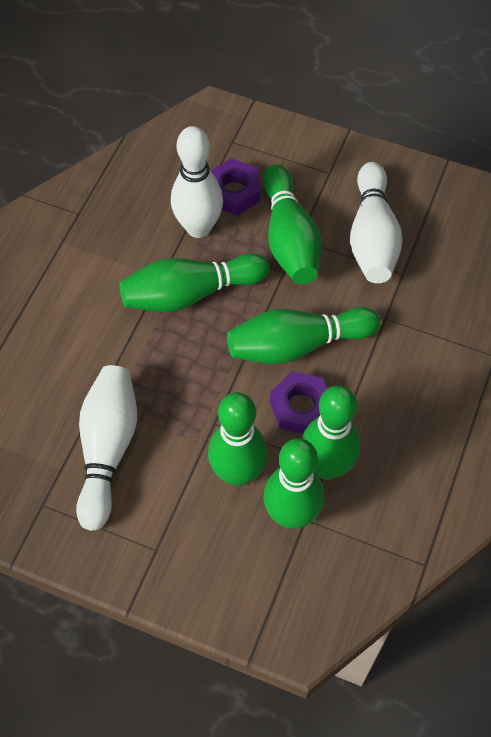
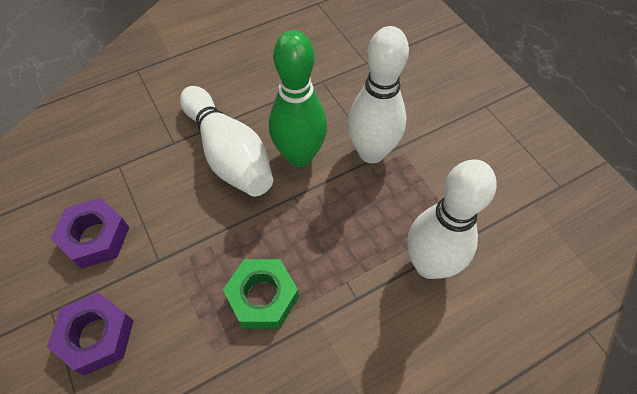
green bowling pin: 6 -> 1
green nut: 0 -> 1

